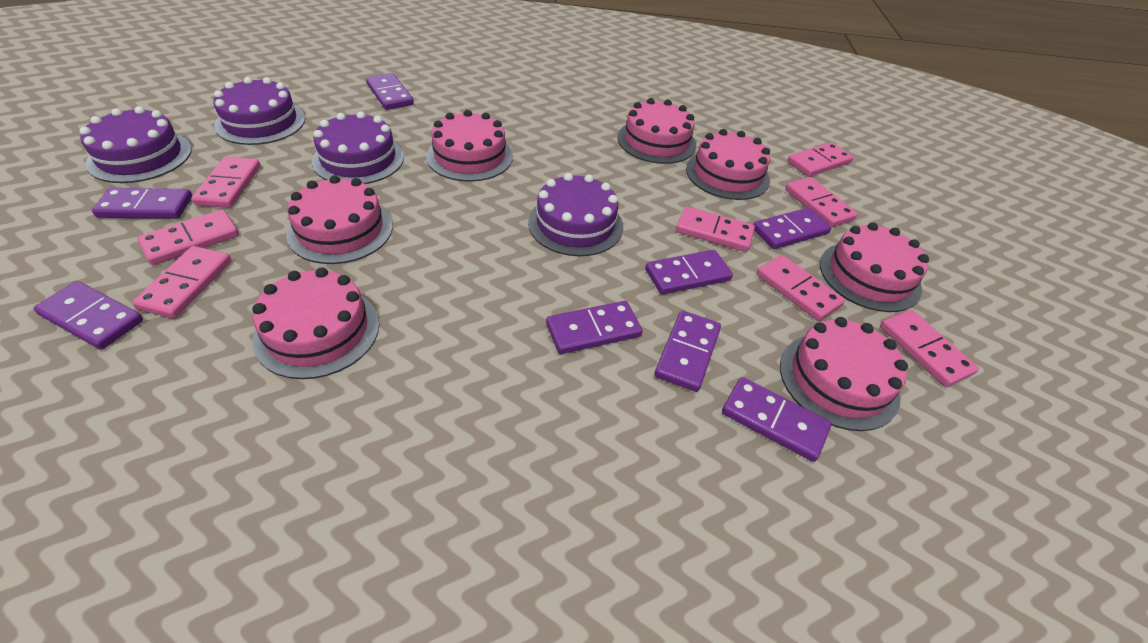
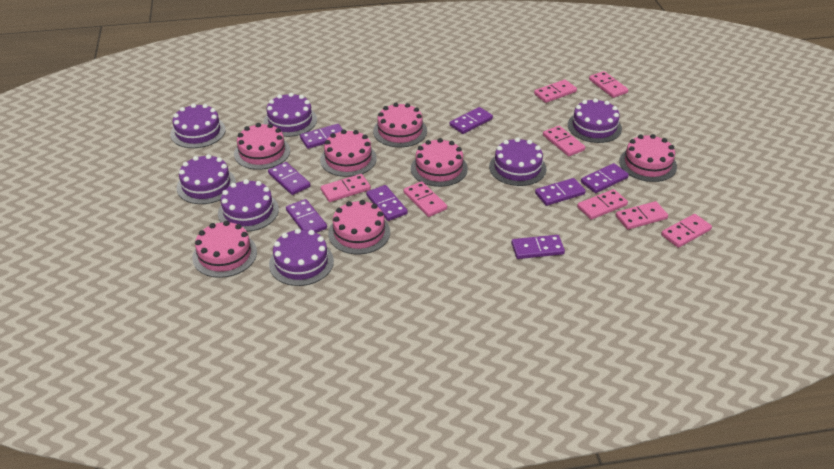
purple cake: 4 -> 7

